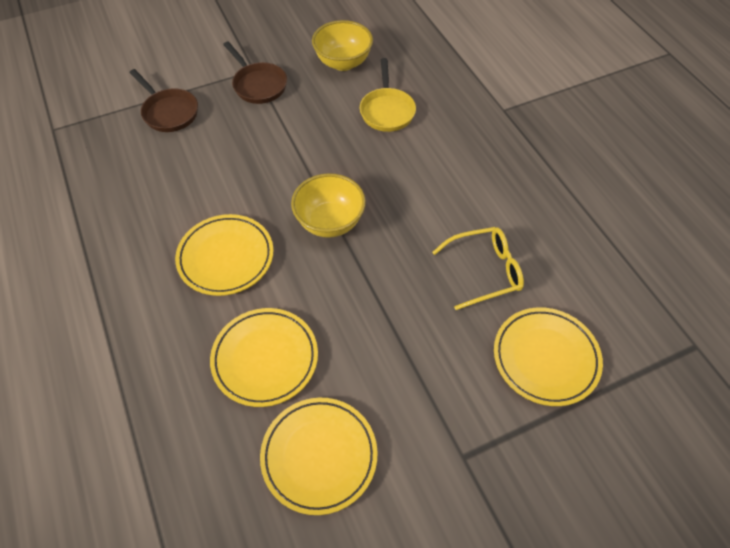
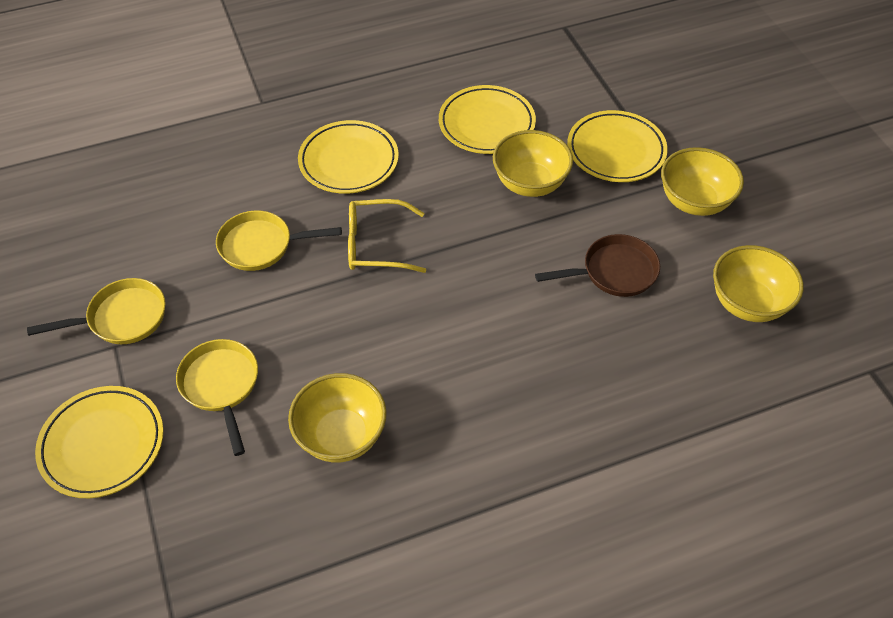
brown pan: 2 -> 1
yellow bowl: 2 -> 4
yellow pan: 1 -> 3

